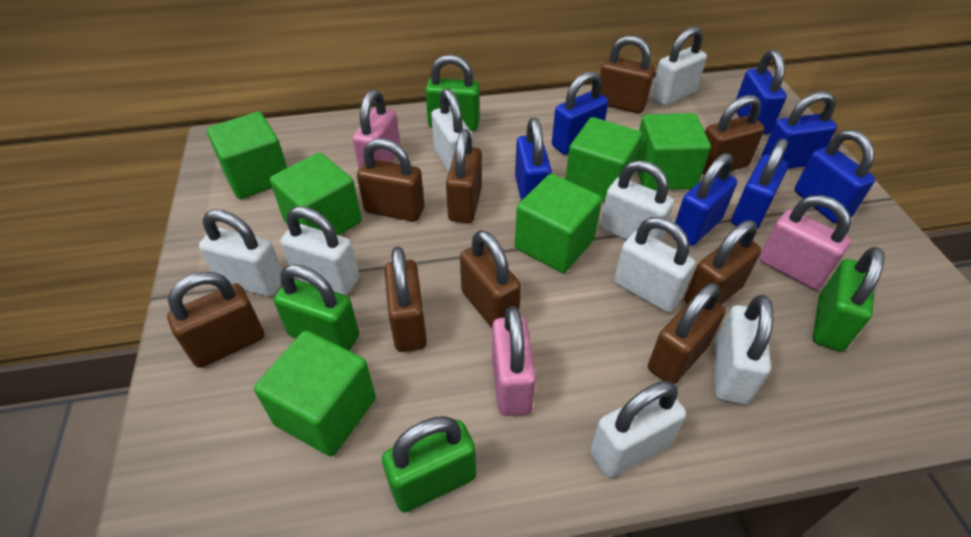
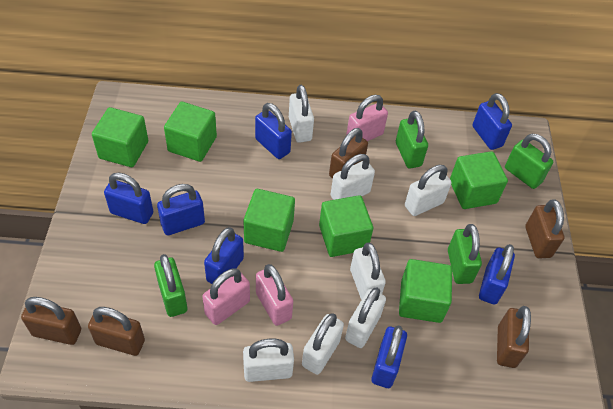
brown padlock: 9 -> 5
white padlock: 8 -> 7

